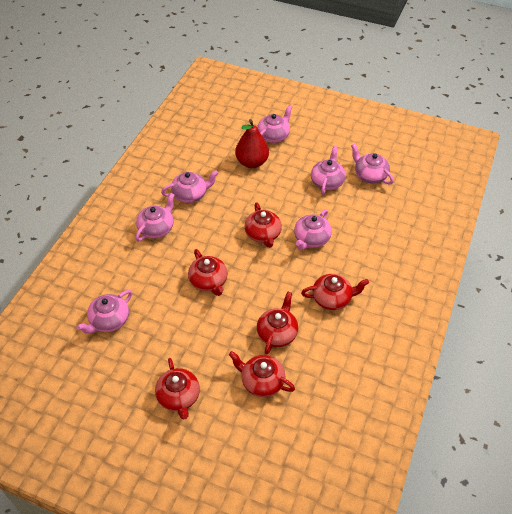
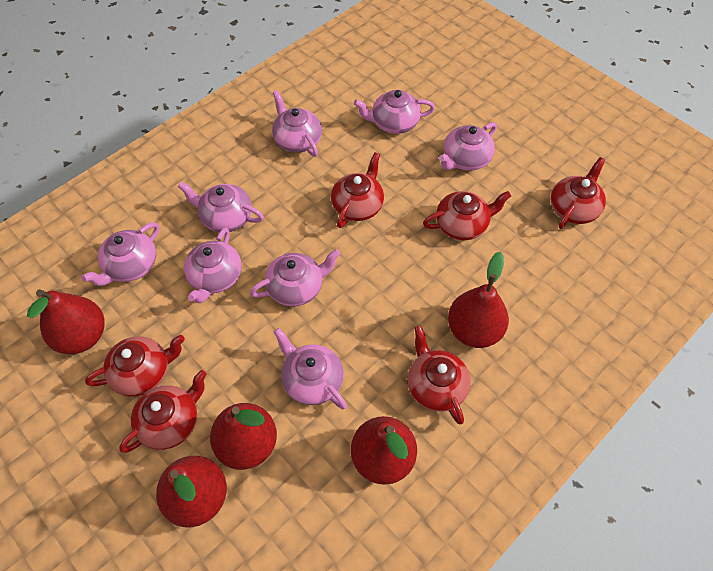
pink teapot: 7 -> 8
red pear: 1 -> 5

